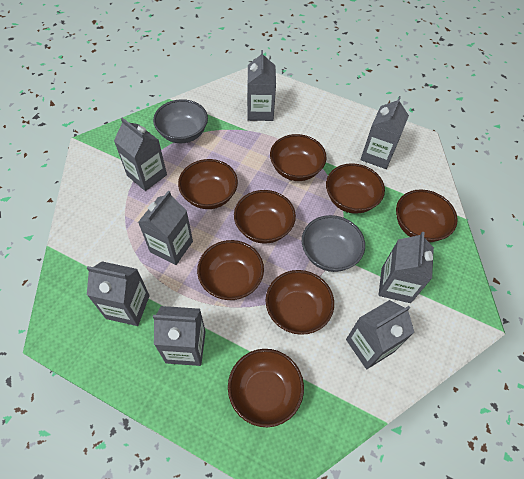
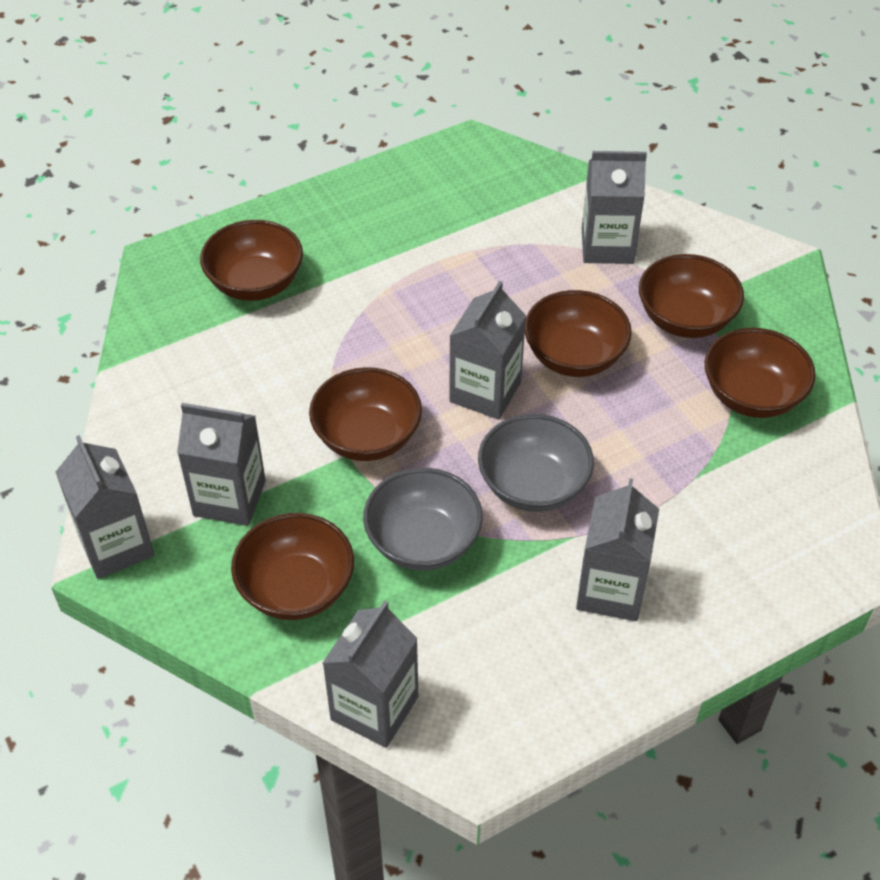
brown bowl: 8 -> 6
grey carton: 8 -> 6

